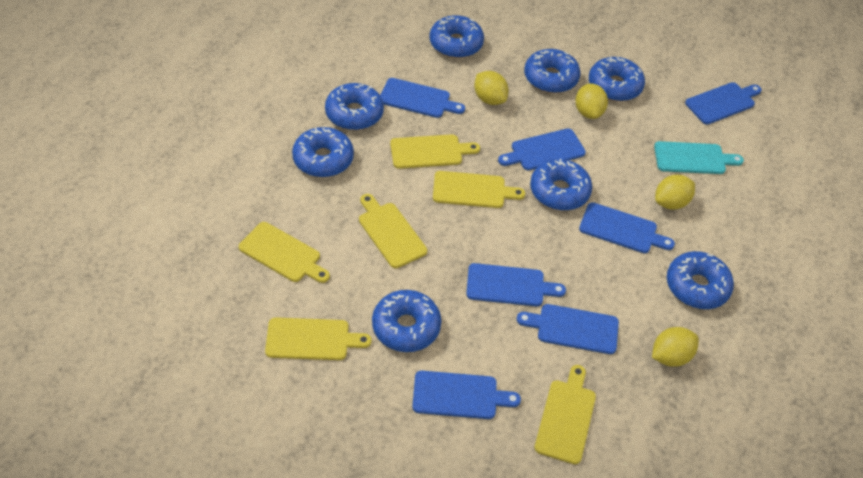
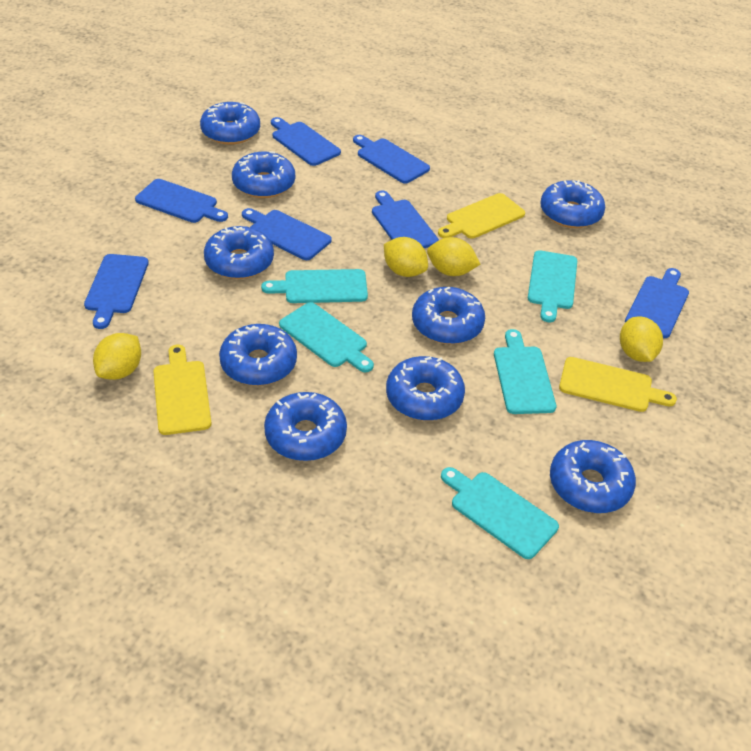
blue donut: 8 -> 9
turquoise cutting board: 1 -> 5
yellow cutting board: 6 -> 3

